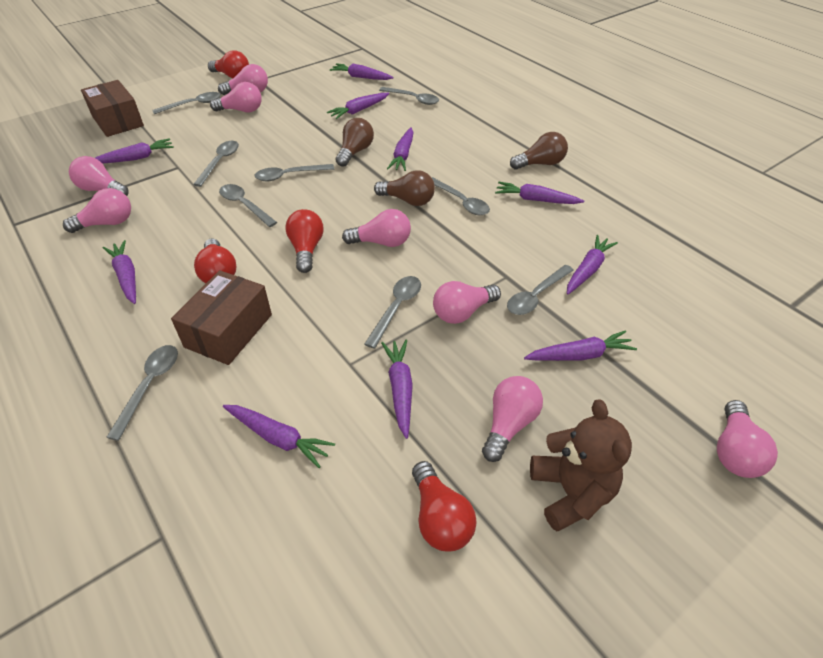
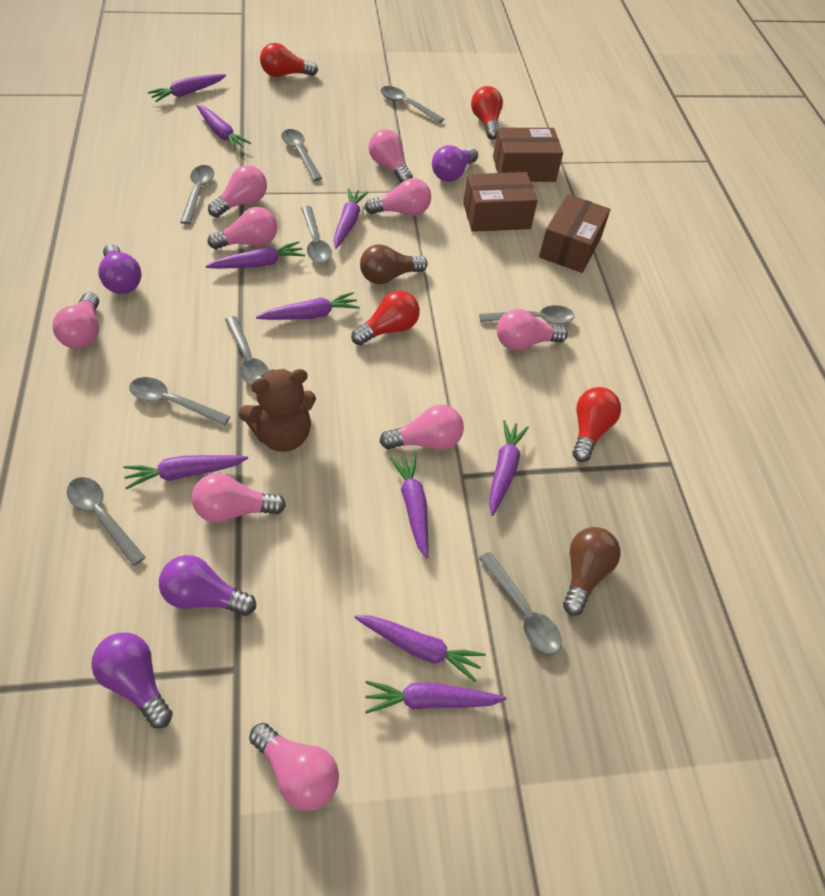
brown box: 2 -> 3
brown light bulb: 3 -> 2
pink light bulb: 8 -> 9
purple light bulb: 0 -> 4

